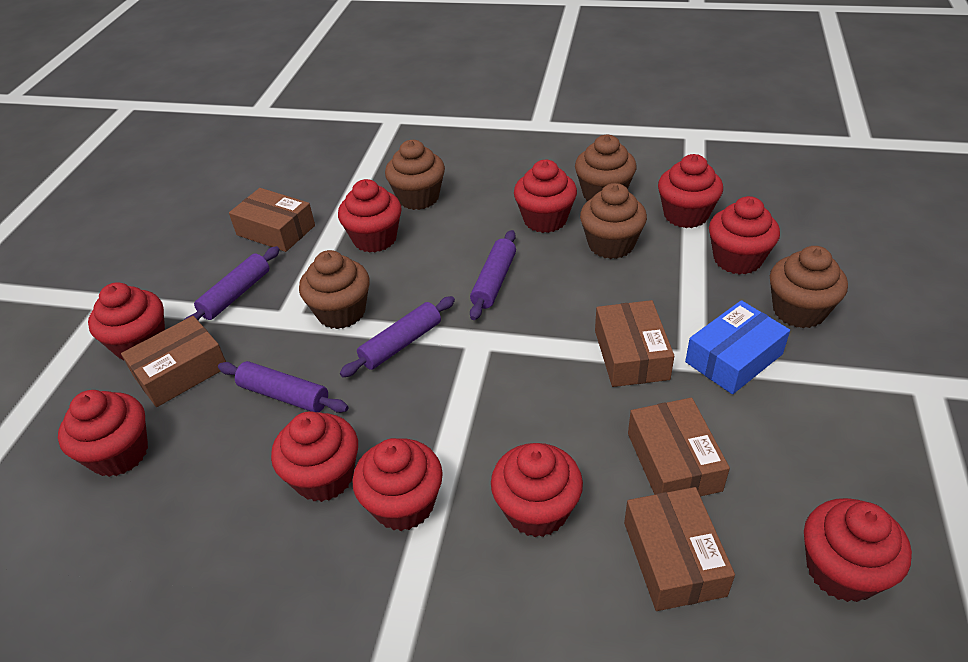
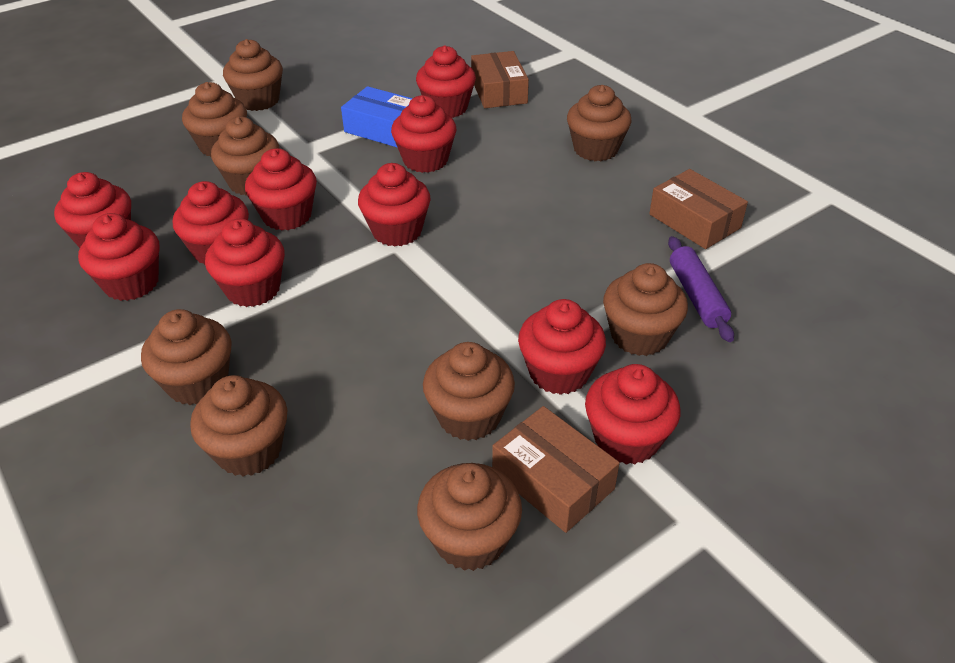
brown box: 5 -> 3
brown cupcake: 5 -> 9
purple rolling pin: 4 -> 1

